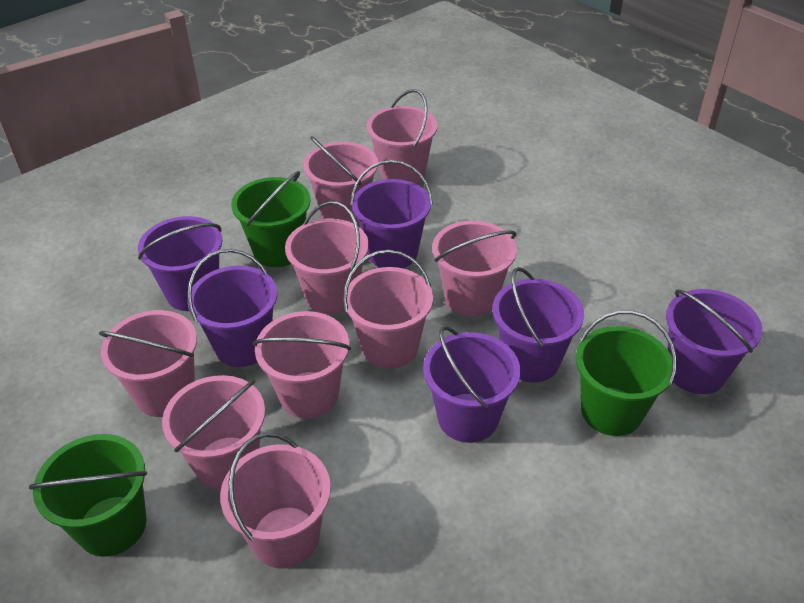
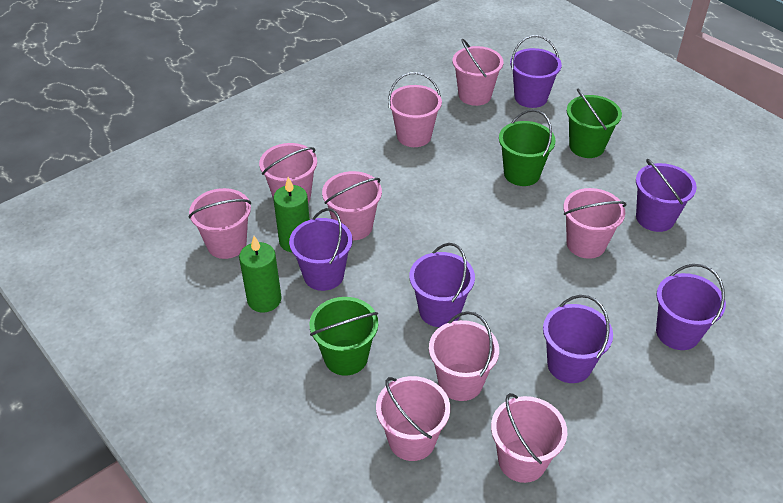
green candle: 0 -> 2

